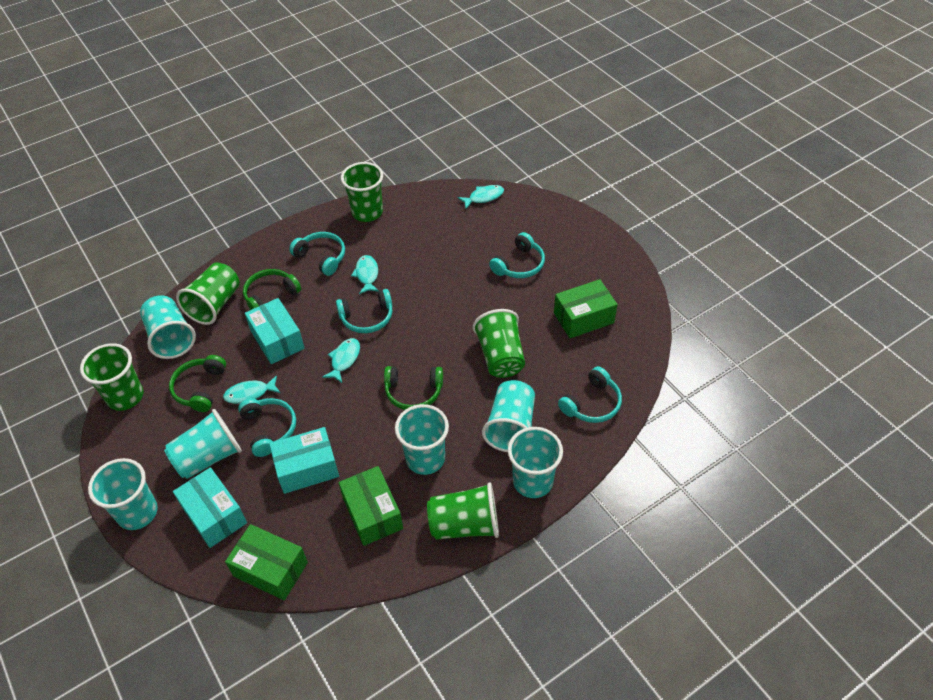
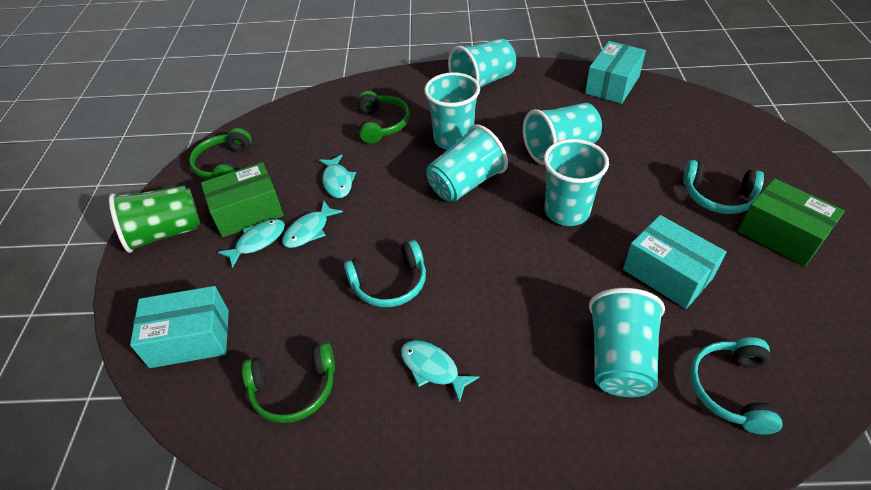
green box: 3 -> 2
green cup: 5 -> 1
turquoise headphones: 5 -> 3

